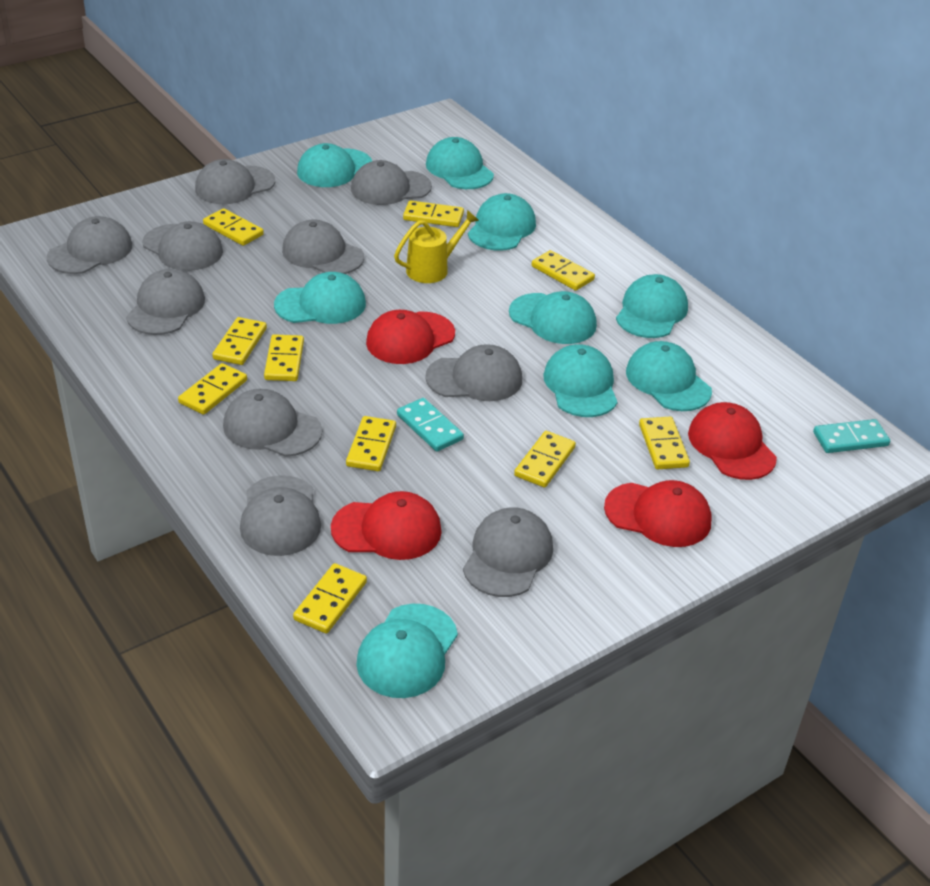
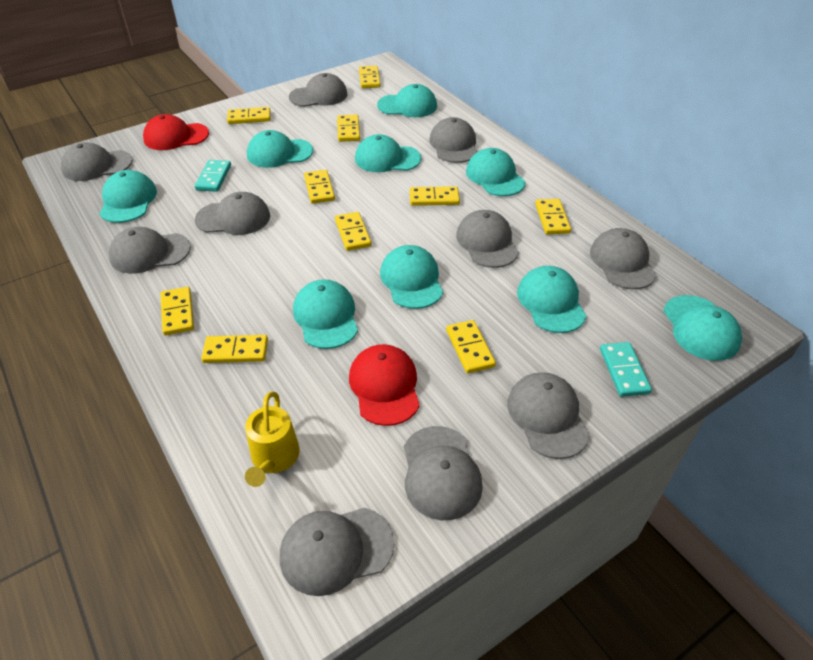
red cap: 4 -> 2

